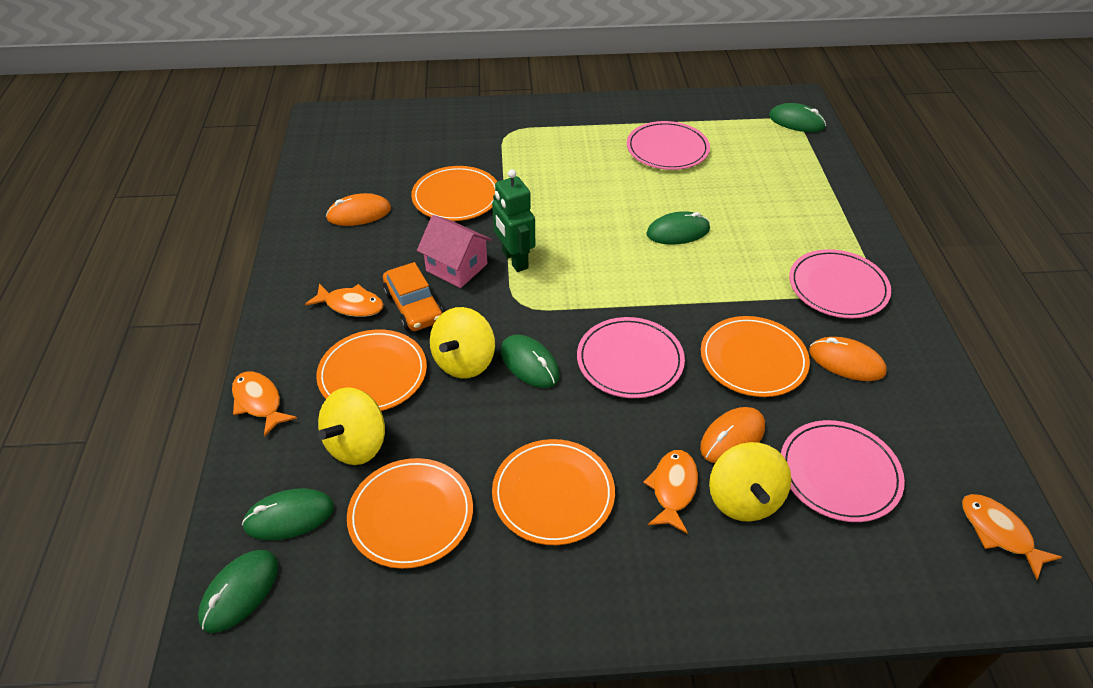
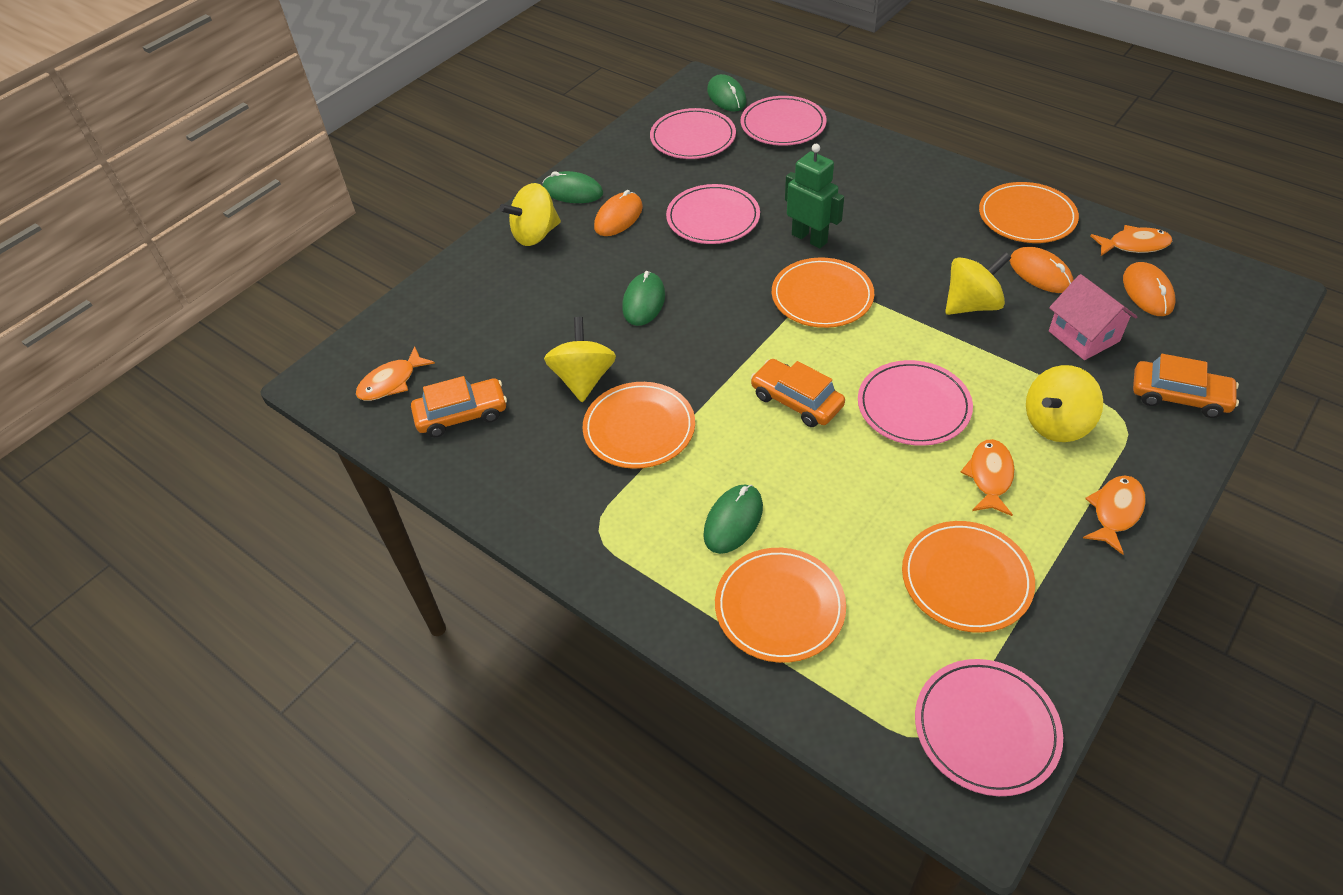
green mouse: 5 -> 4
orange car: 1 -> 3
pink plate: 4 -> 5
yellow spinning top: 3 -> 4

